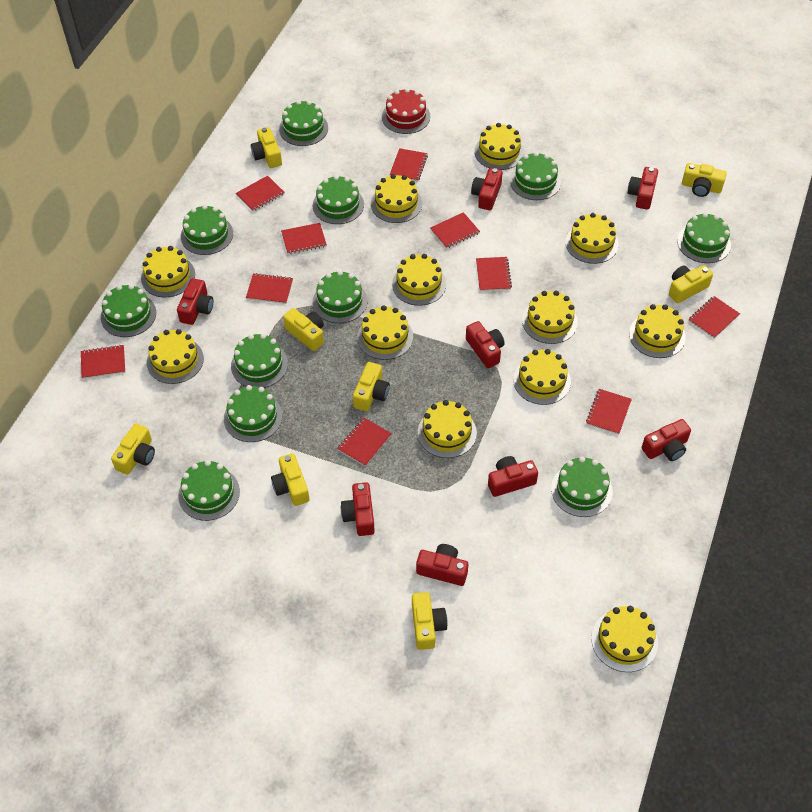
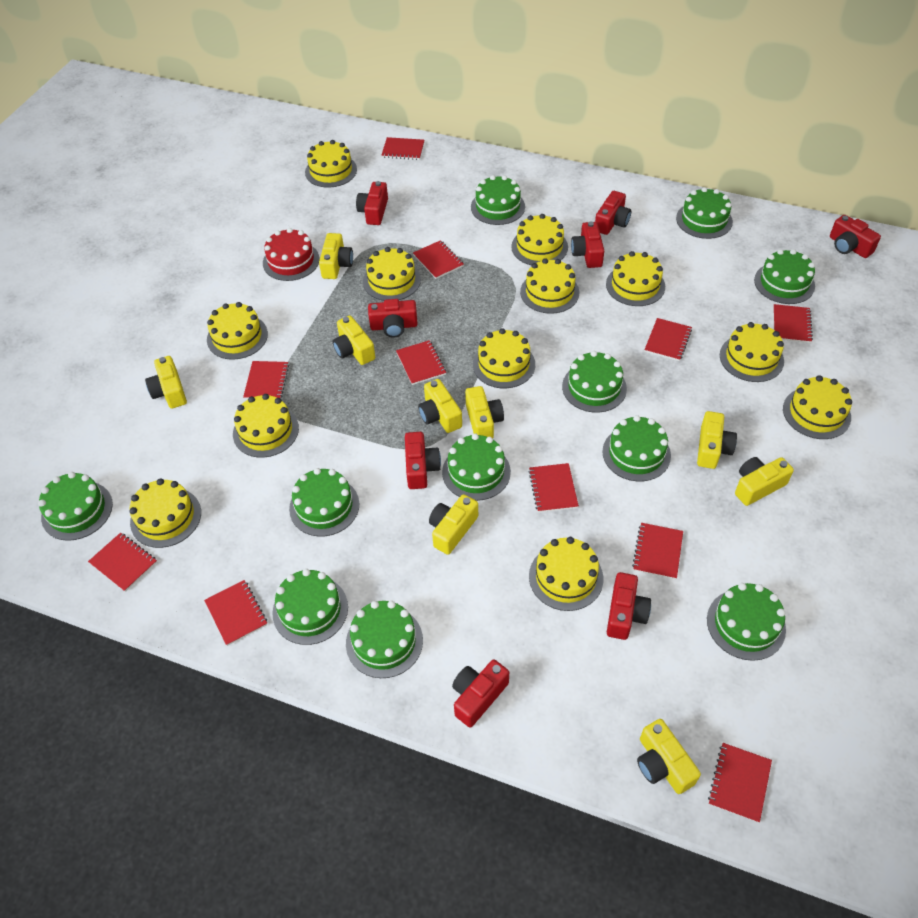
red notebook: 10 -> 11
yellow camera: 8 -> 9

